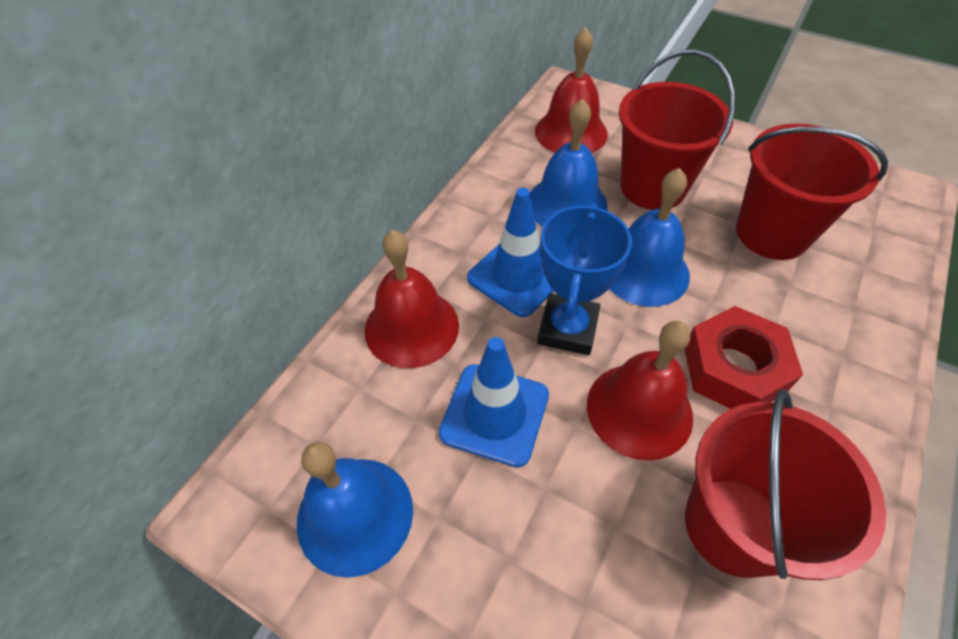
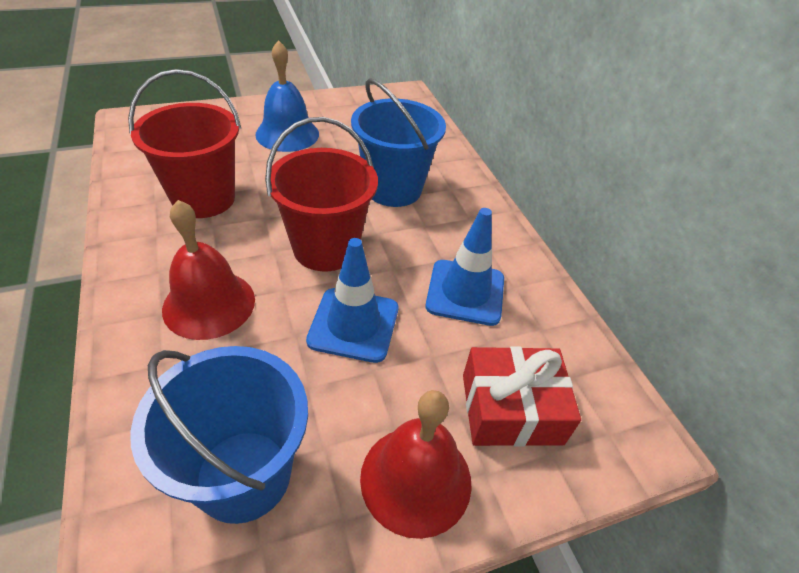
blue bell: 3 -> 1
blue bucket: 0 -> 2
blue trophy: 1 -> 0
red bell: 3 -> 2
red bucket: 3 -> 2
red gift: 0 -> 1
red nut: 1 -> 0

